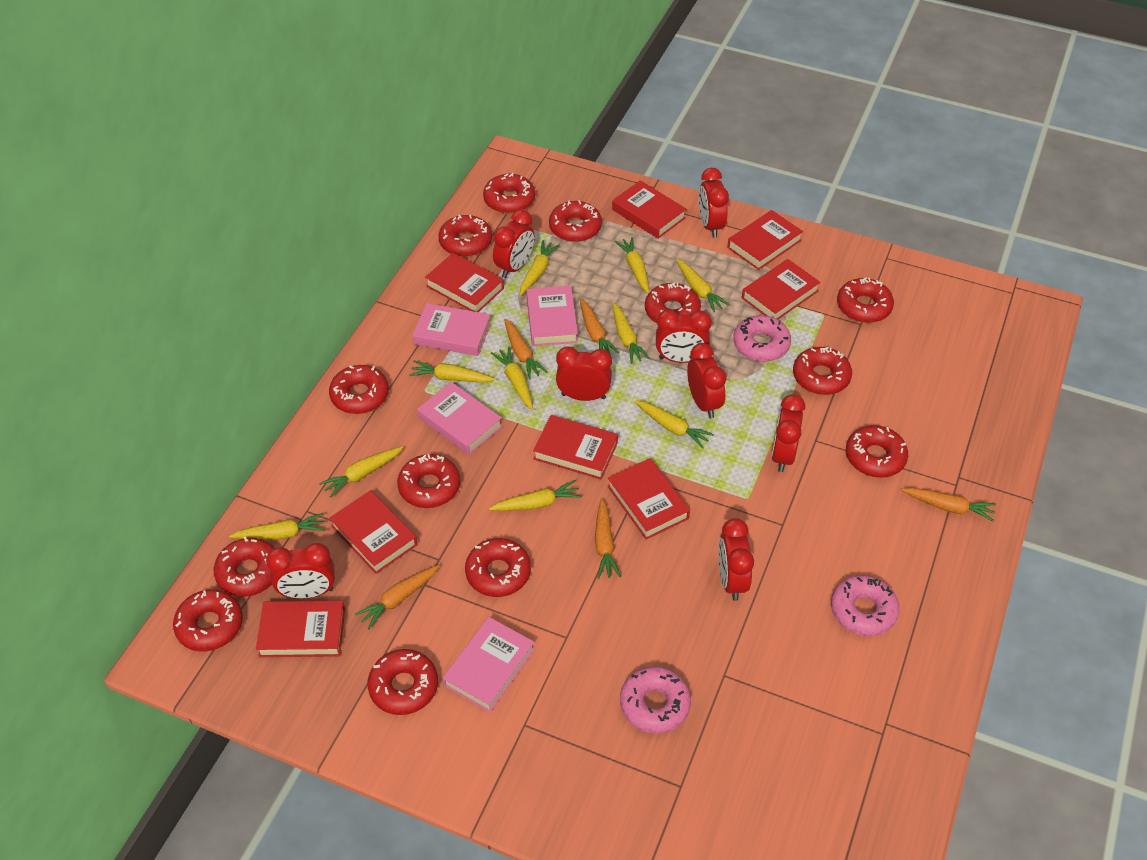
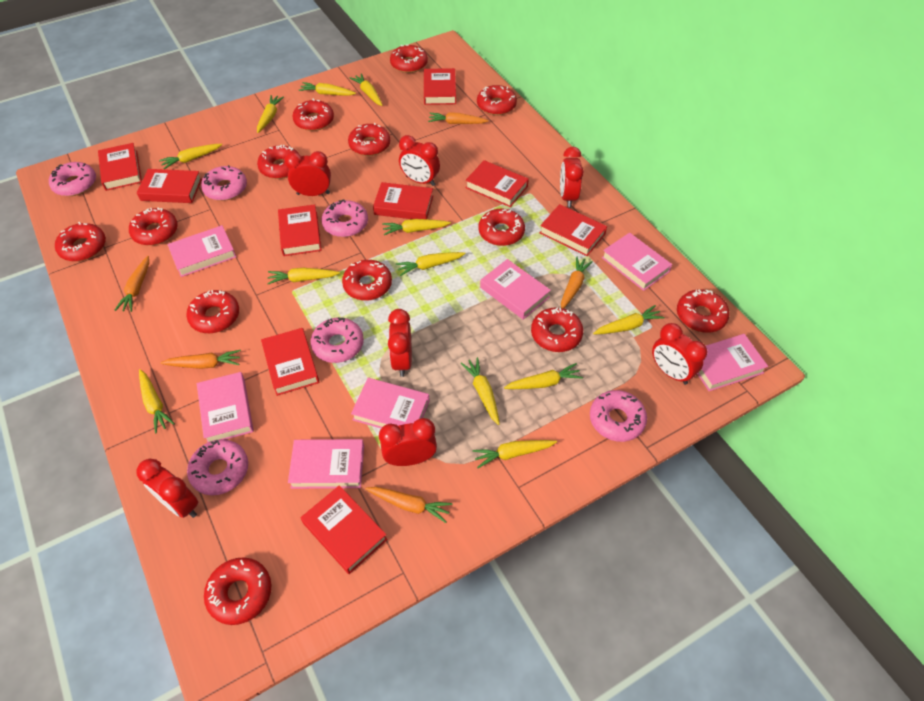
pink book: 4 -> 7
pink donut: 3 -> 6
red book: 8 -> 9
red clock: 8 -> 7
yellow carrot: 10 -> 12

